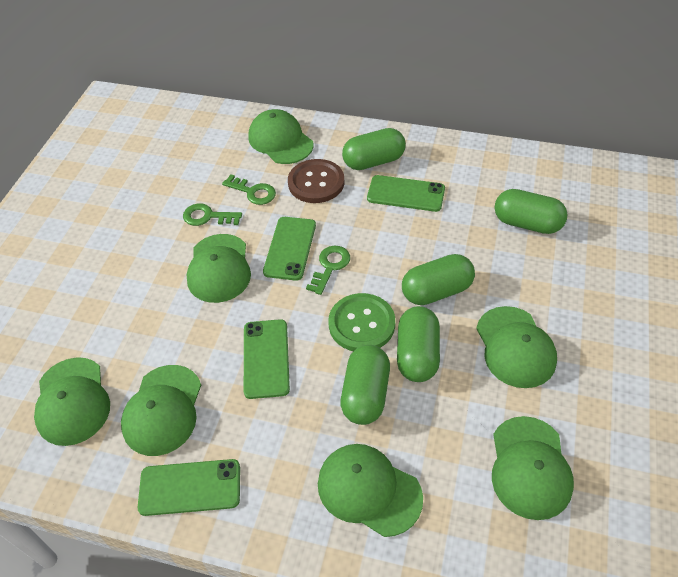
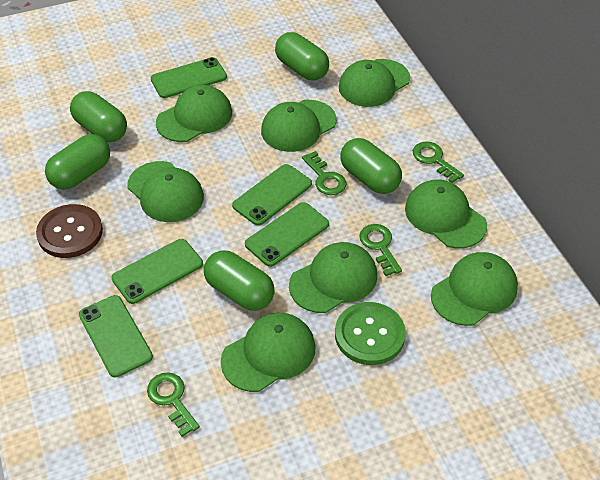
green cap: 7 -> 8
green key: 3 -> 4
green phone: 4 -> 5

